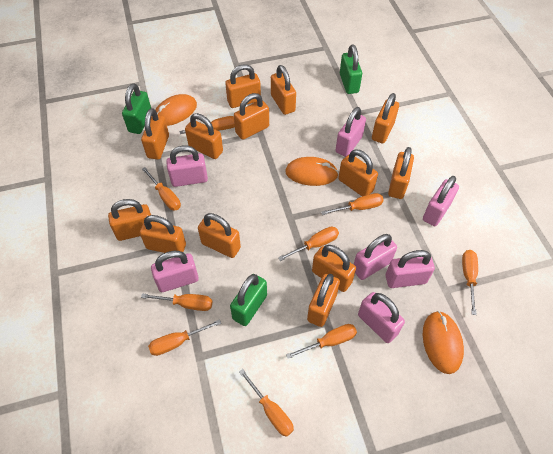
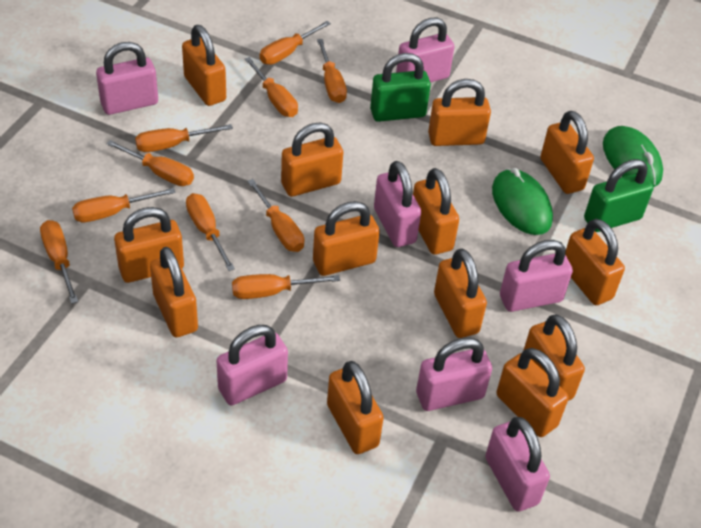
green mouse: 0 -> 2
green padlock: 3 -> 2
orange mouse: 3 -> 0
orange screwdriver: 9 -> 10

